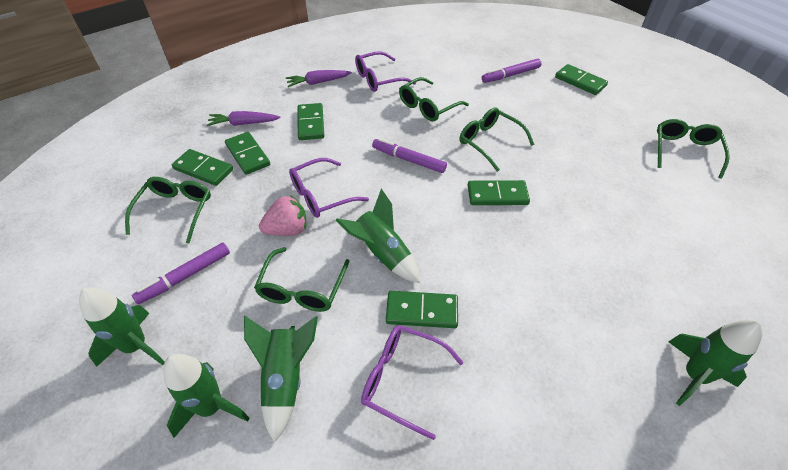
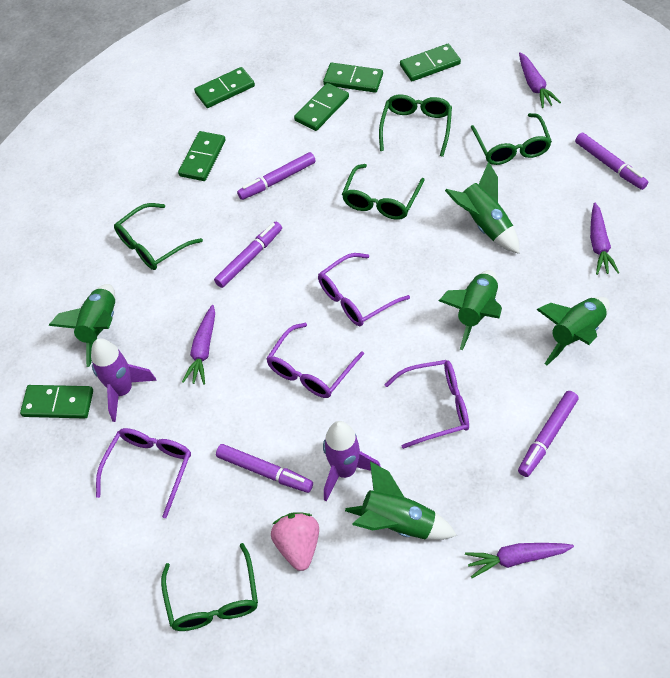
purple carrot: 2 -> 4
purple glasses: 3 -> 4
purple marker: 3 -> 5
purple rocket: 0 -> 2

